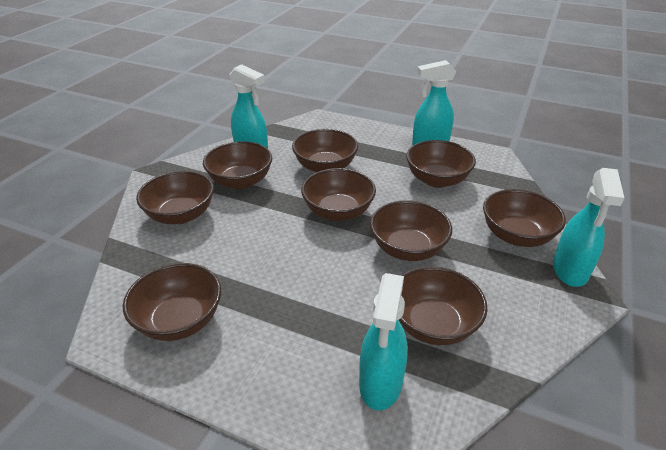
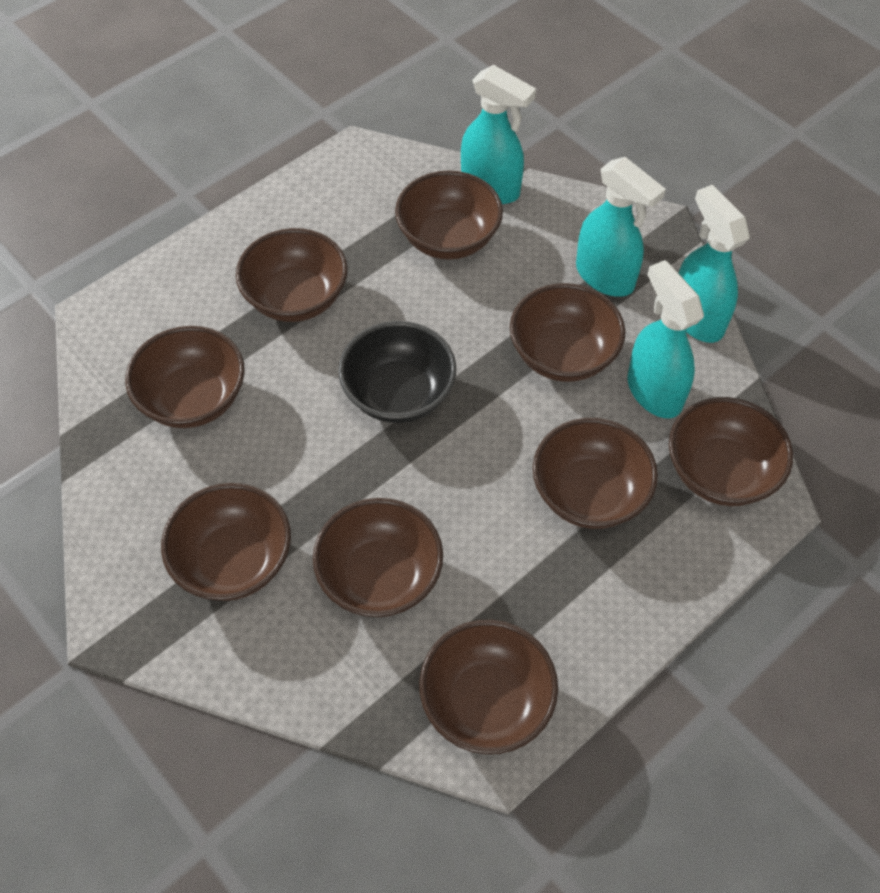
black bowl: 0 -> 1

